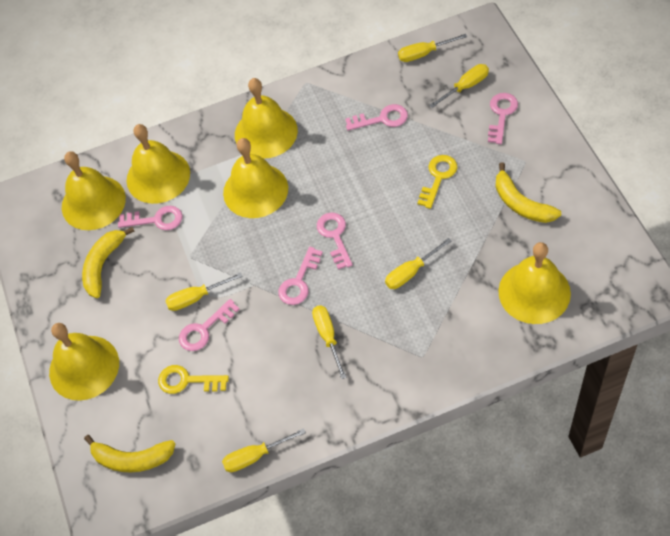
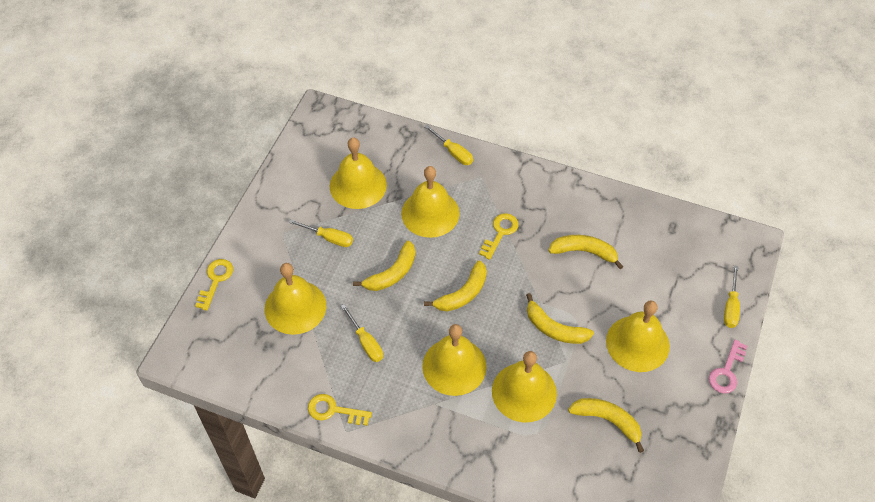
pink key: 6 -> 1
yellow banana: 3 -> 5
yellow key: 2 -> 3
yellow screwdriver: 6 -> 4

